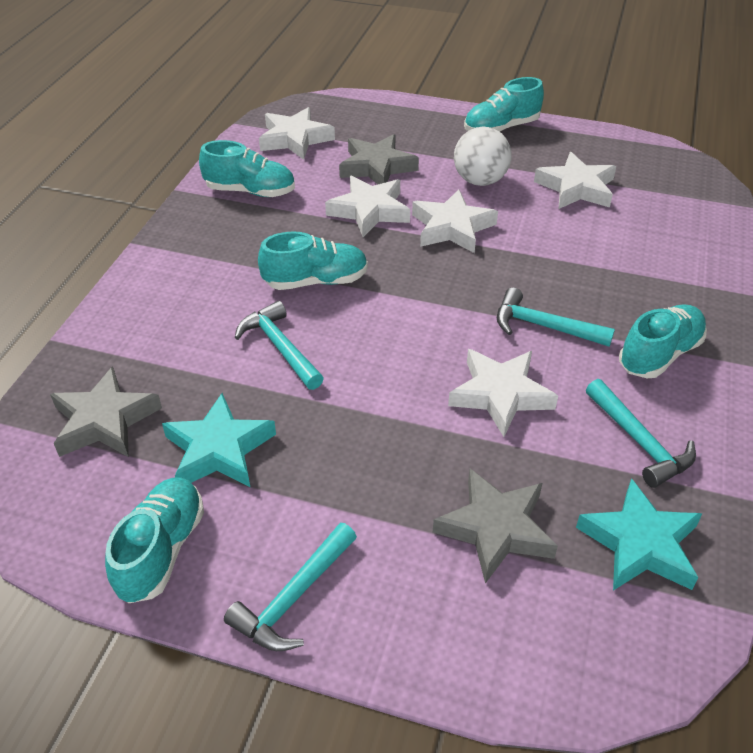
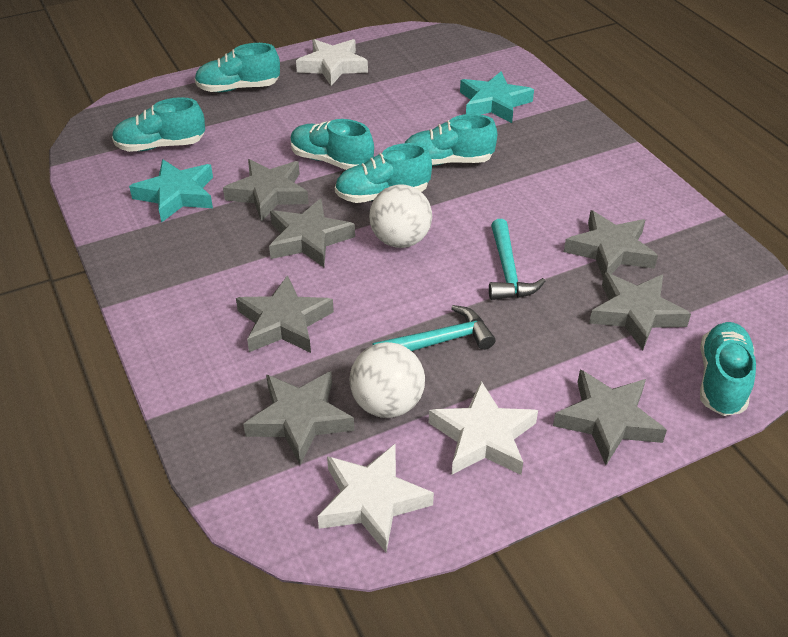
grey star: 3 -> 7
turquoise hammer: 4 -> 2
turquoise shoe: 5 -> 6
white ball: 1 -> 2
white star: 5 -> 3

